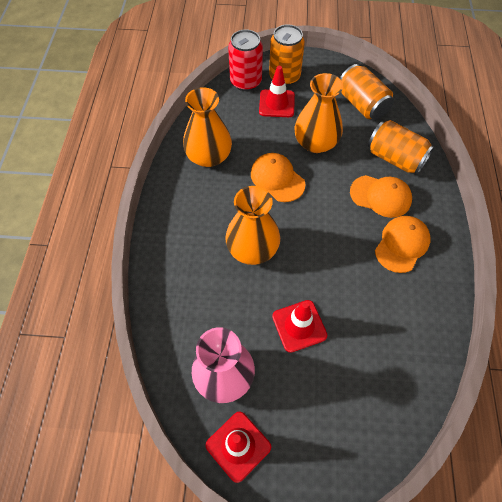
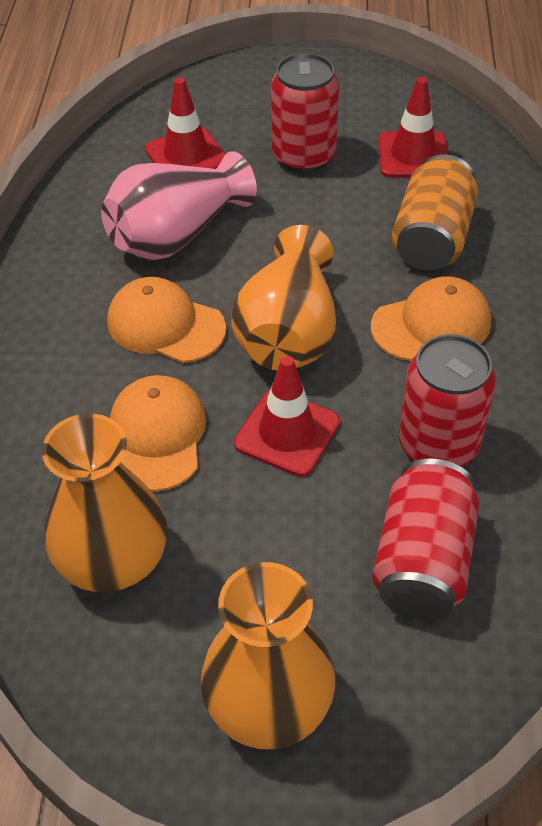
orange can: 3 -> 1
red can: 1 -> 3

